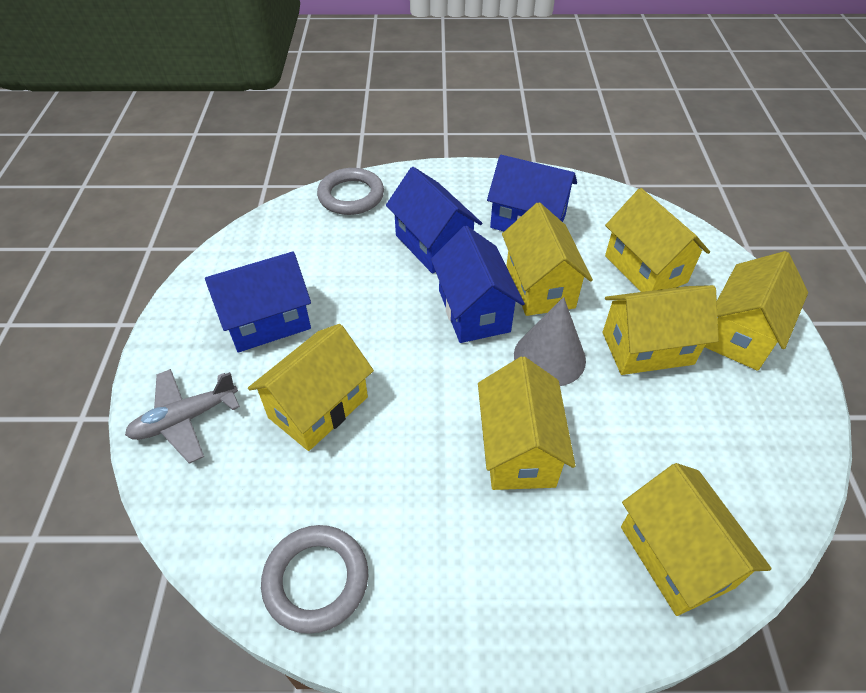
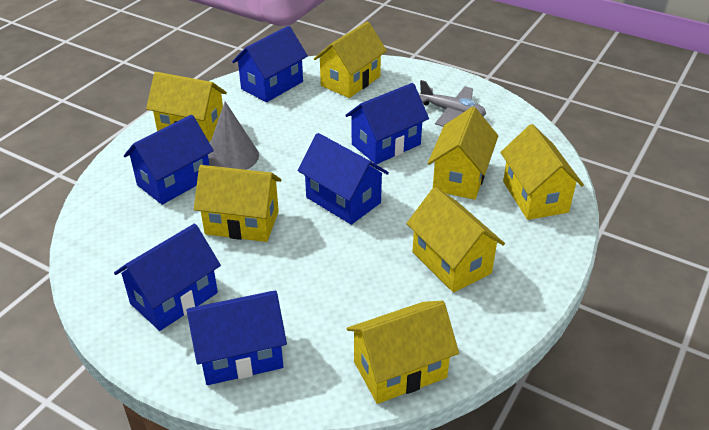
blue house: 4 -> 6
grey ring: 2 -> 0

